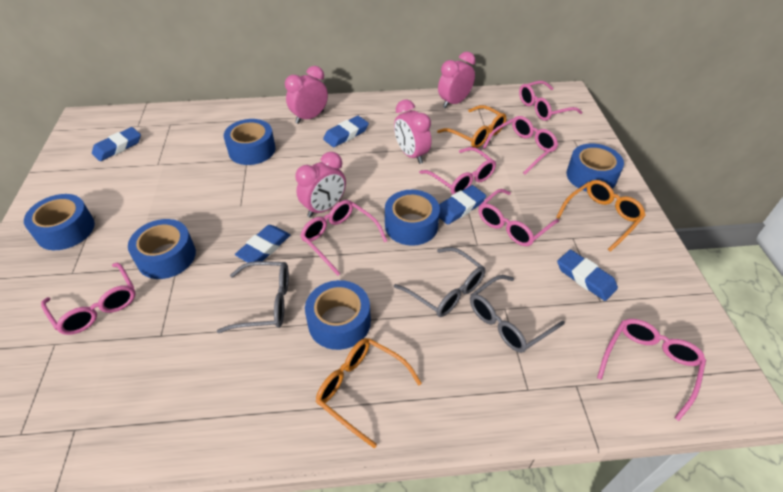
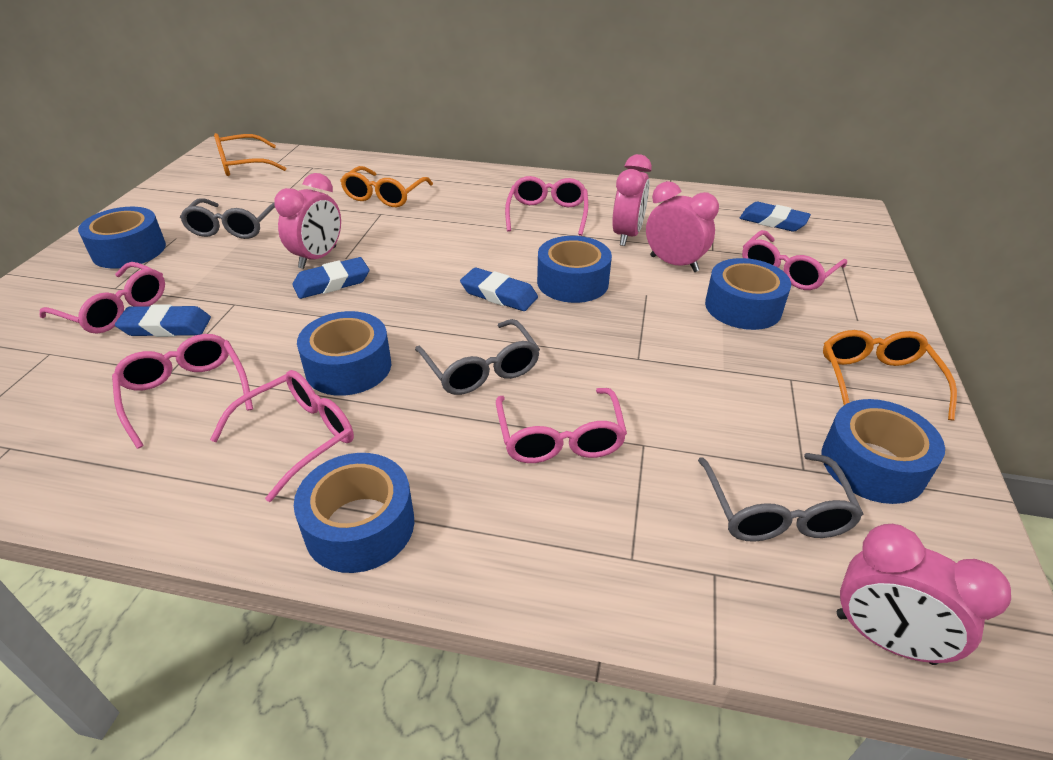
blue eraser: 5 -> 4
pink glasses: 7 -> 6

